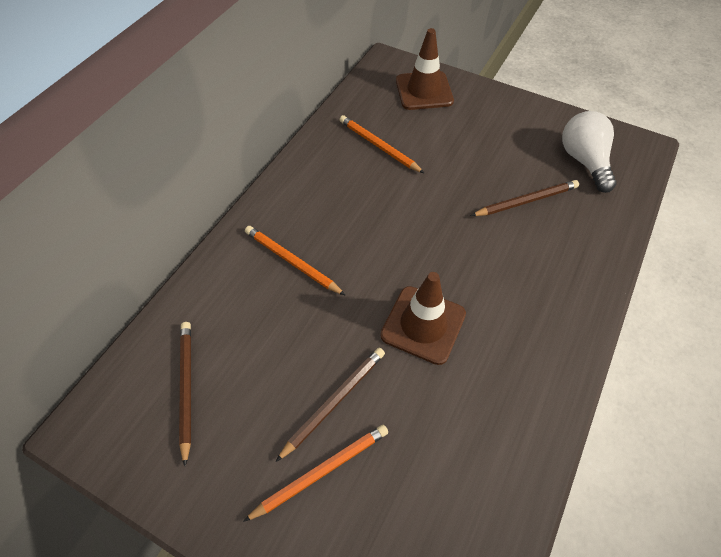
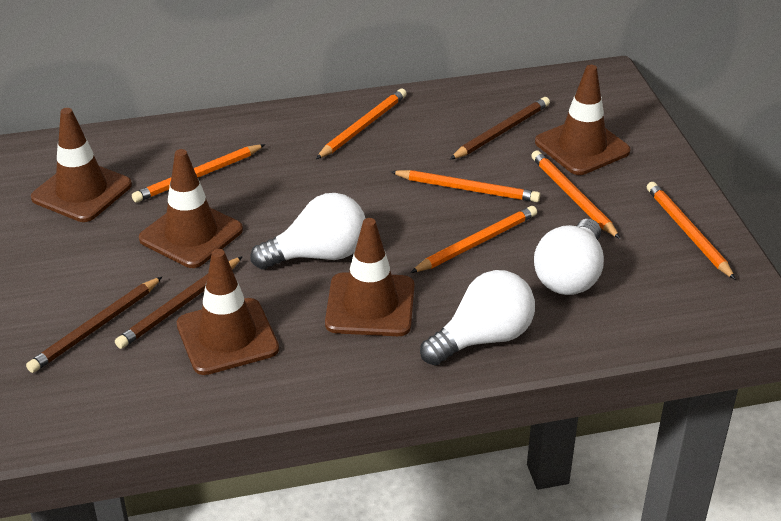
brown traffic cone: 2 -> 5
orange pencil: 3 -> 6
white light bulb: 1 -> 3

